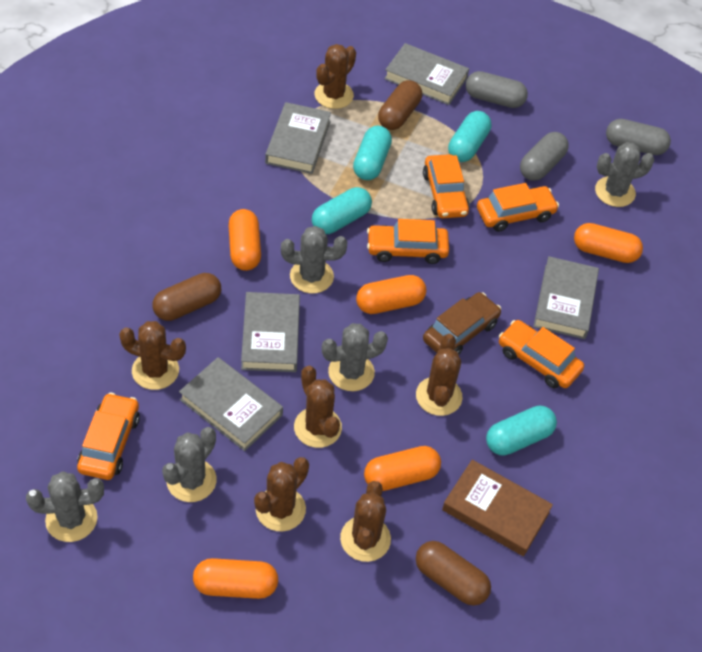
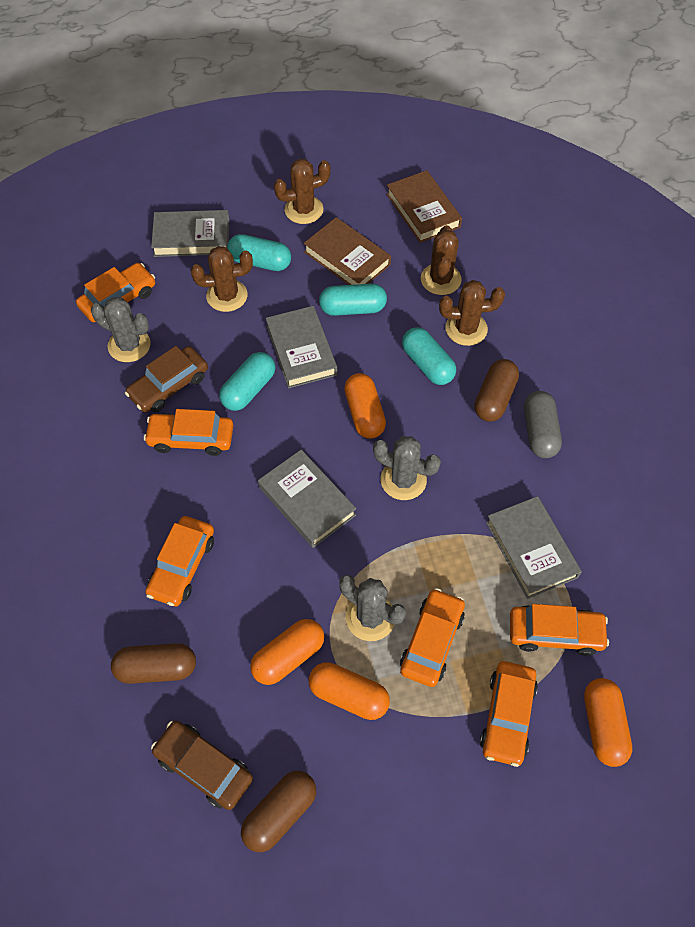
brown book: 1 -> 2
brown cactus: 6 -> 4
brown car: 1 -> 2
grey book: 5 -> 4
grey cactus: 5 -> 3
grey capsule: 3 -> 1
orange capsule: 5 -> 4
orange car: 5 -> 6

